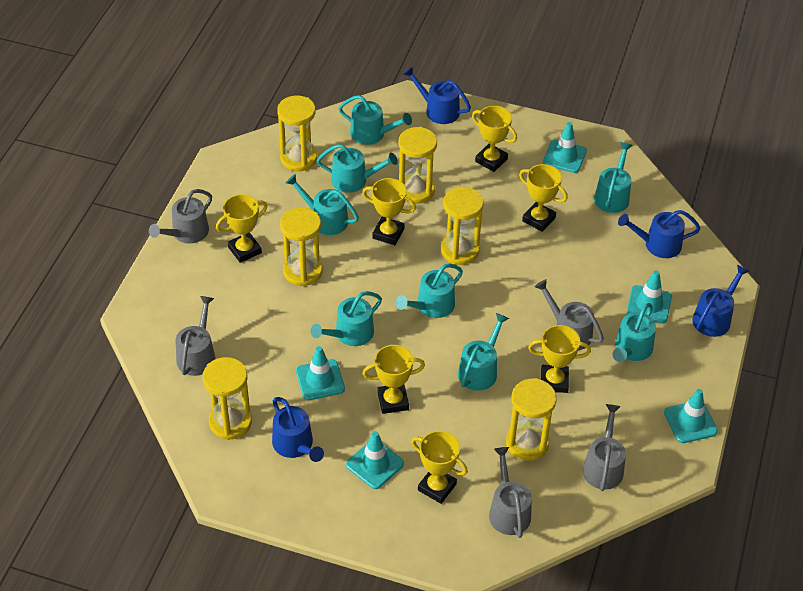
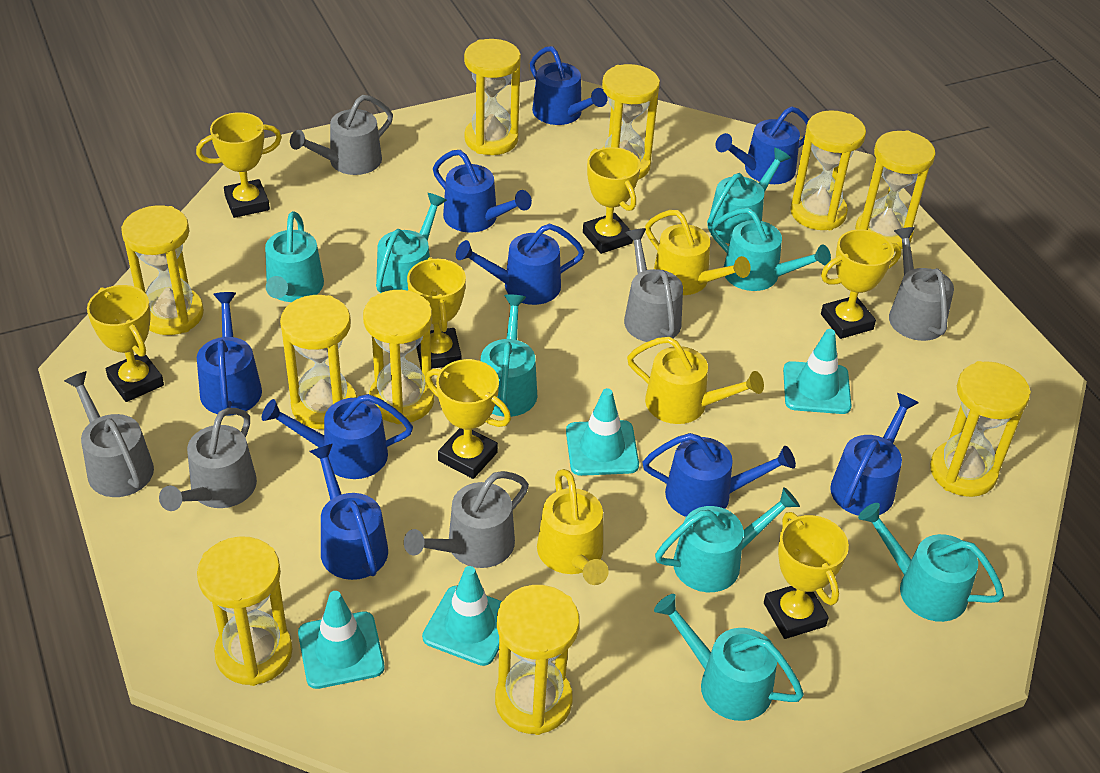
blue watering can: 4 -> 9
grey watering can: 5 -> 6
turquoise traffic cone: 5 -> 4
yellow hourglass: 6 -> 10
yellow watering can: 0 -> 3

